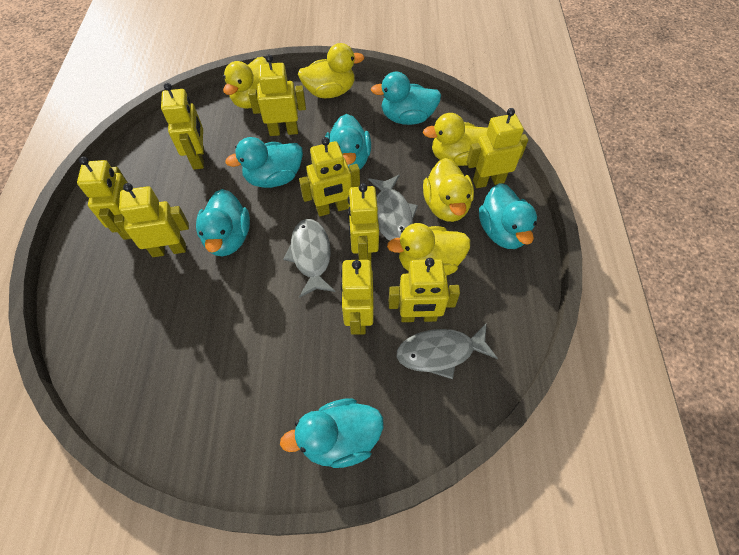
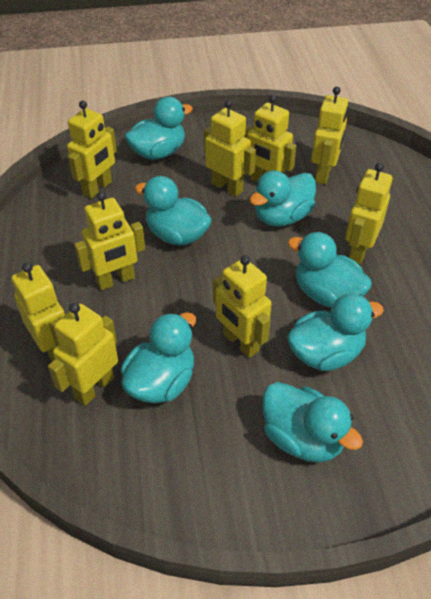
grey fish: 3 -> 0
turquoise duck: 6 -> 7
yellow duck: 5 -> 0

